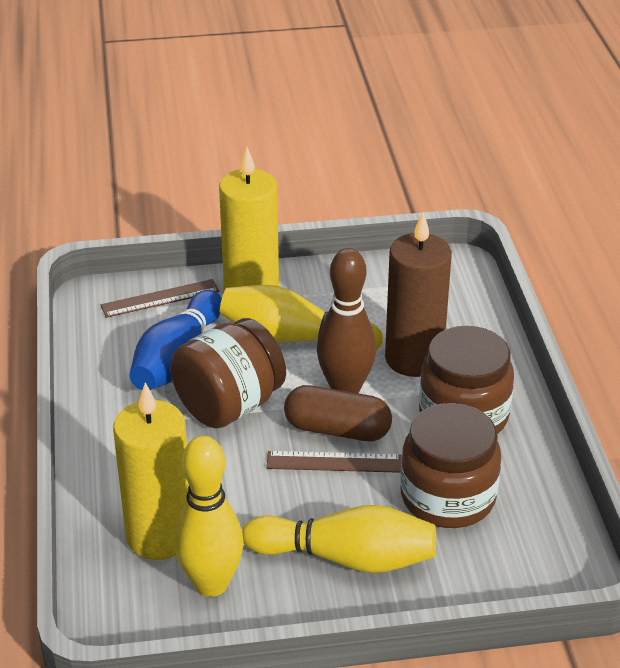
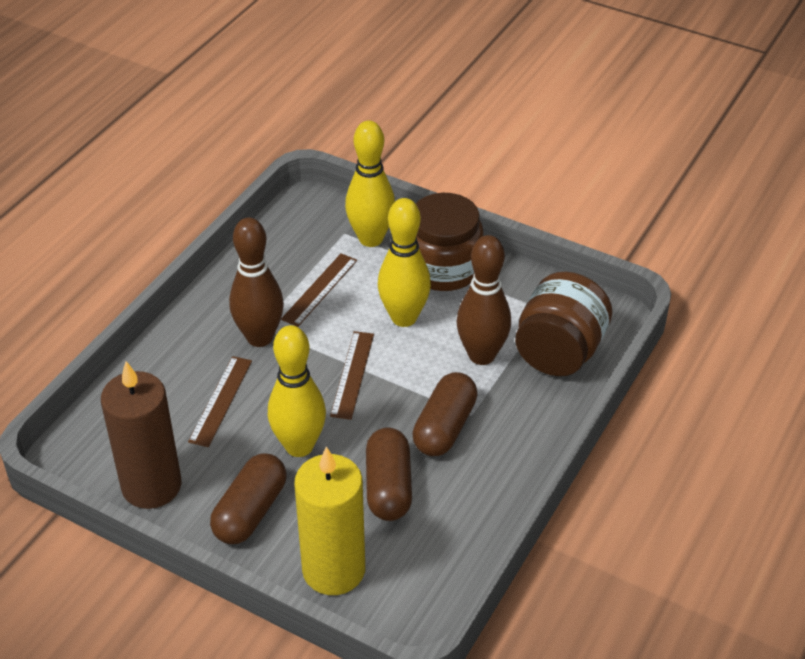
blue bowling pin: 1 -> 0
brown bowling pin: 1 -> 2
brown capsule: 1 -> 3
brown jar: 3 -> 2
brown ruler: 2 -> 3
yellow candle: 2 -> 1

